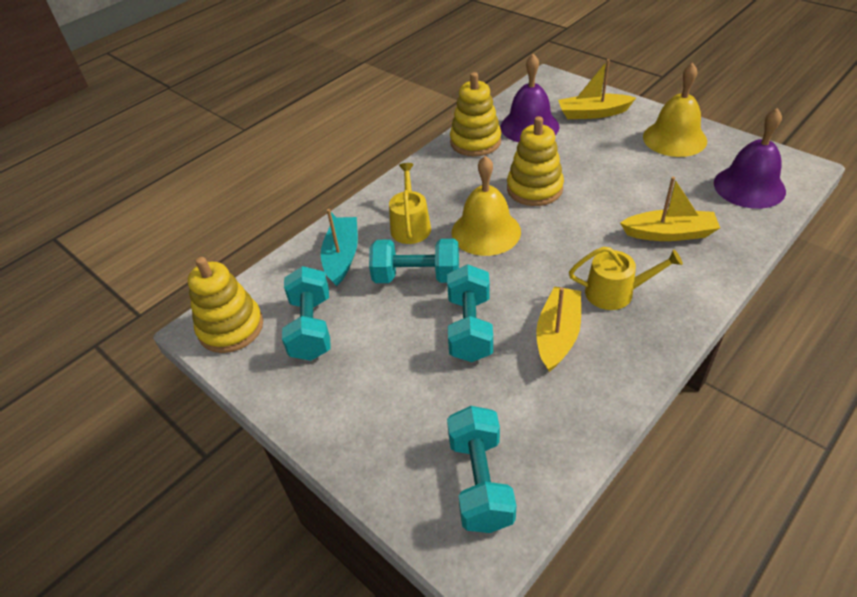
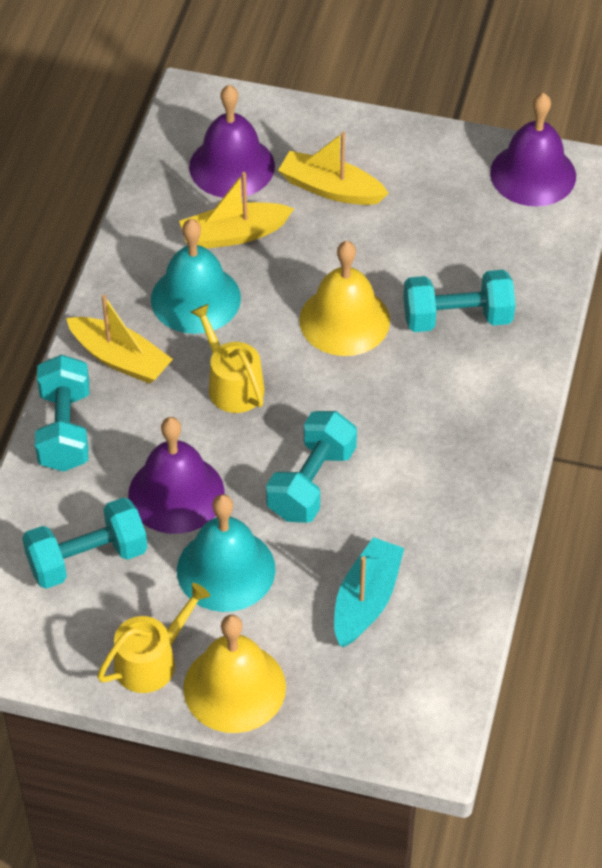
purple bell: 2 -> 3
turquoise bell: 0 -> 2
yellow stacking toy: 3 -> 0

